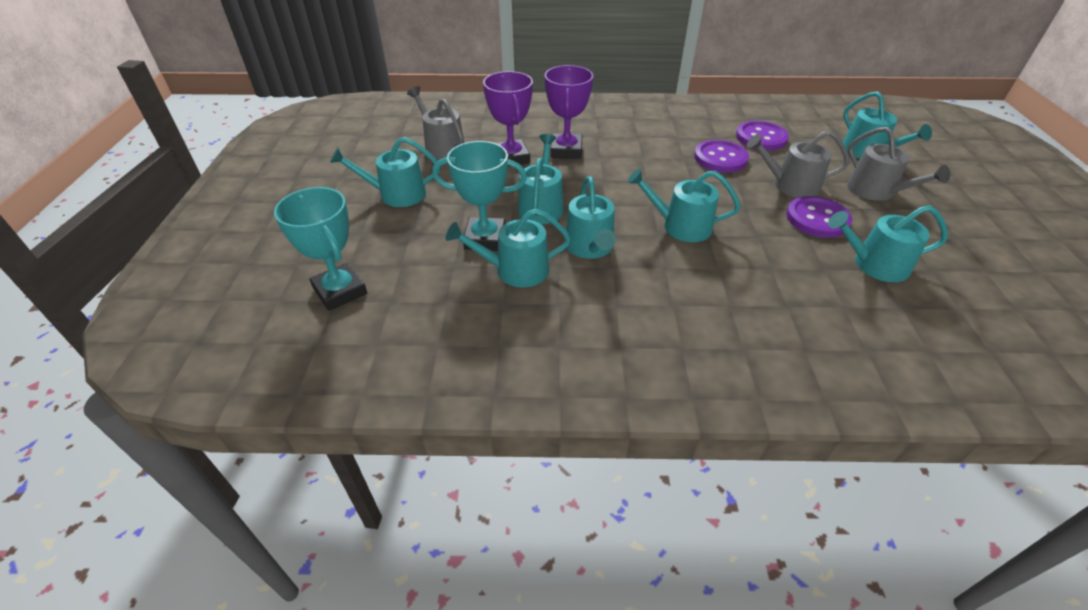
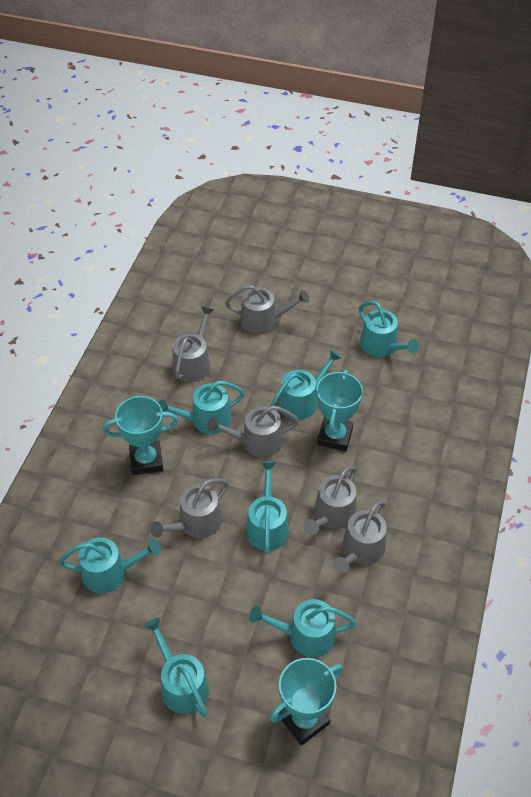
grey watering can: 3 -> 6
purple button: 3 -> 0
purple trophy: 2 -> 0
turquoise trophy: 2 -> 3

